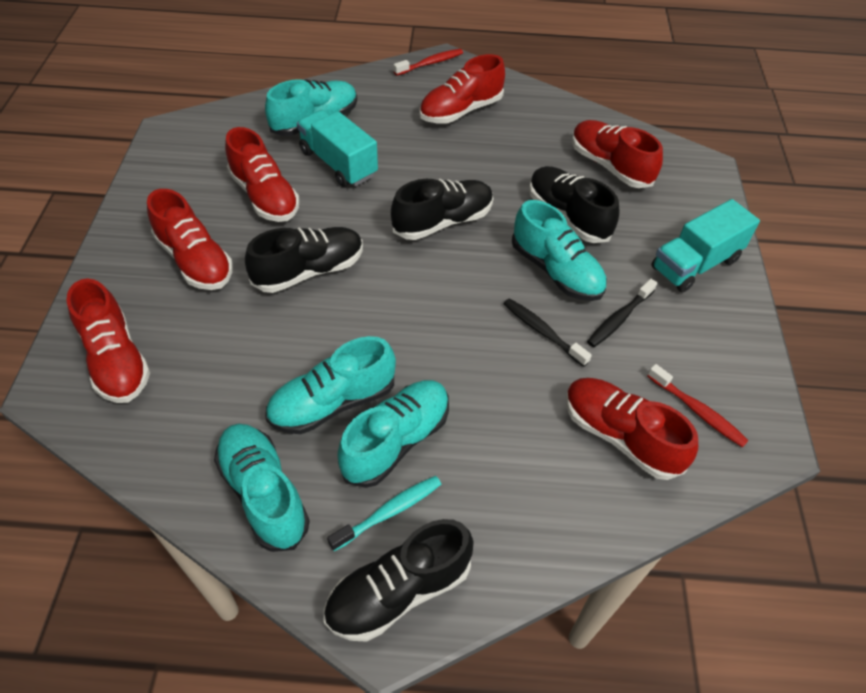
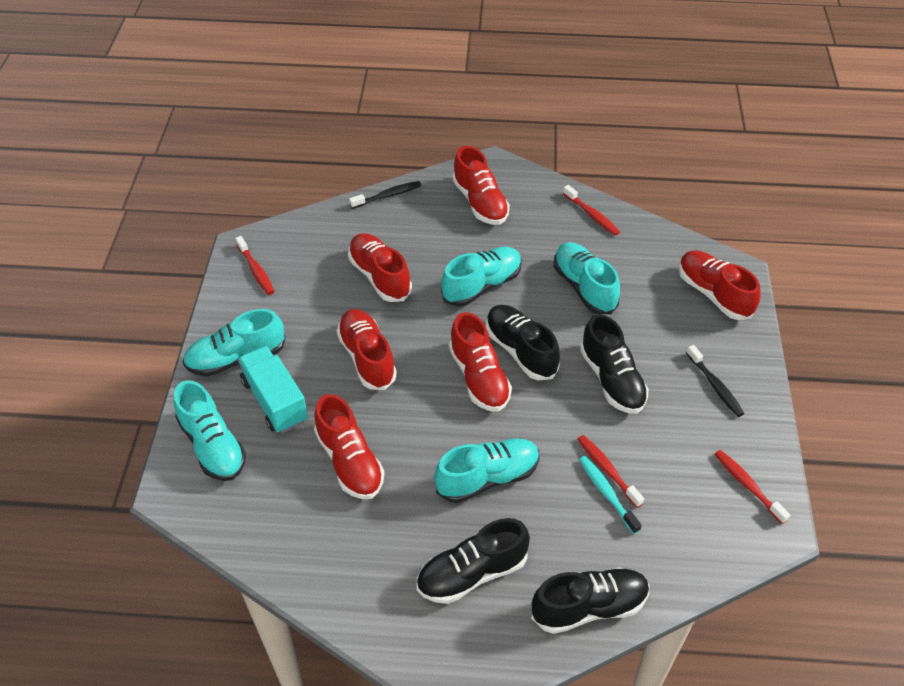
red toothbrush: 2 -> 4
turquoise truck: 2 -> 1

